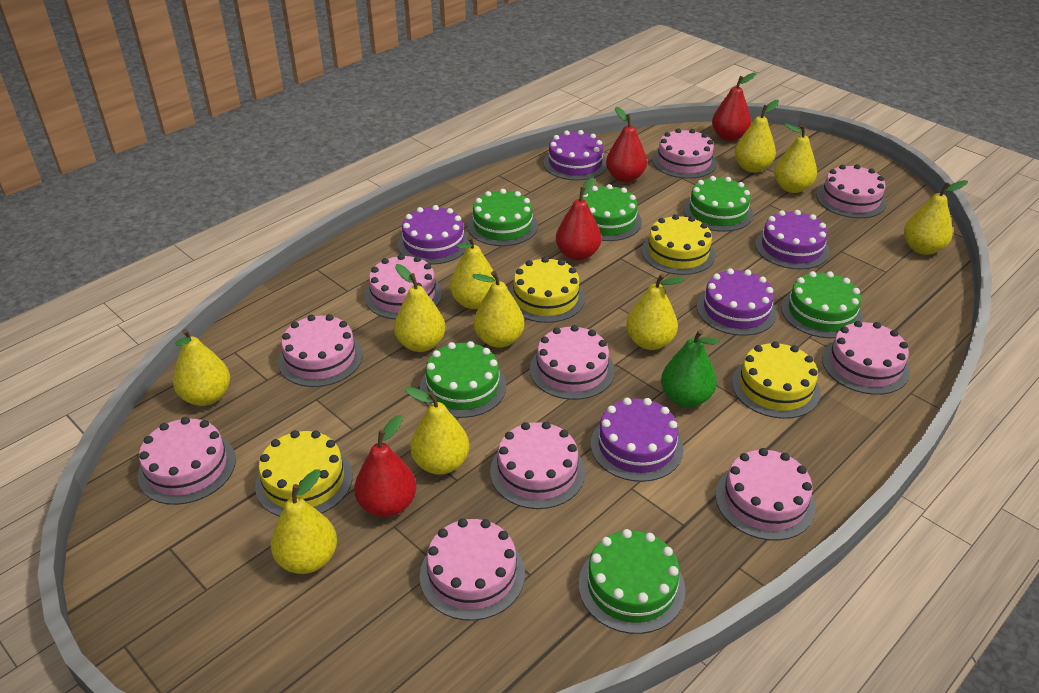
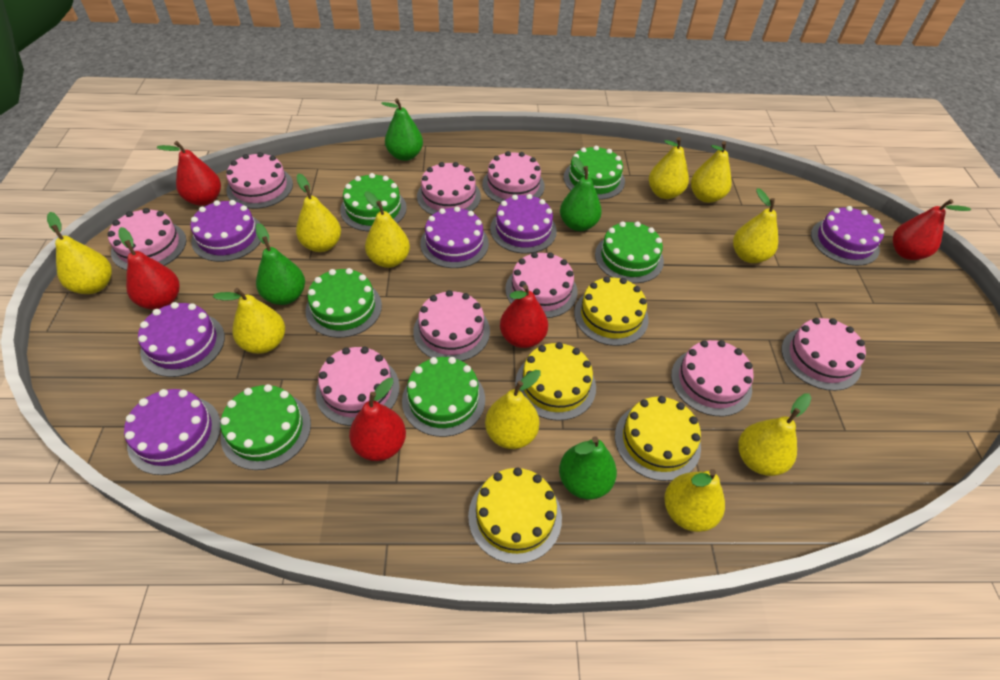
green pear: 1 -> 4
pink cake: 10 -> 9
purple cake: 5 -> 6
red pear: 4 -> 5

